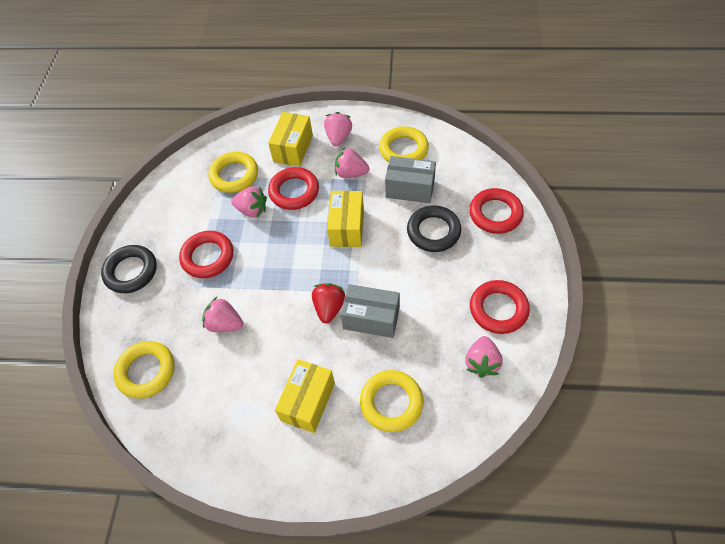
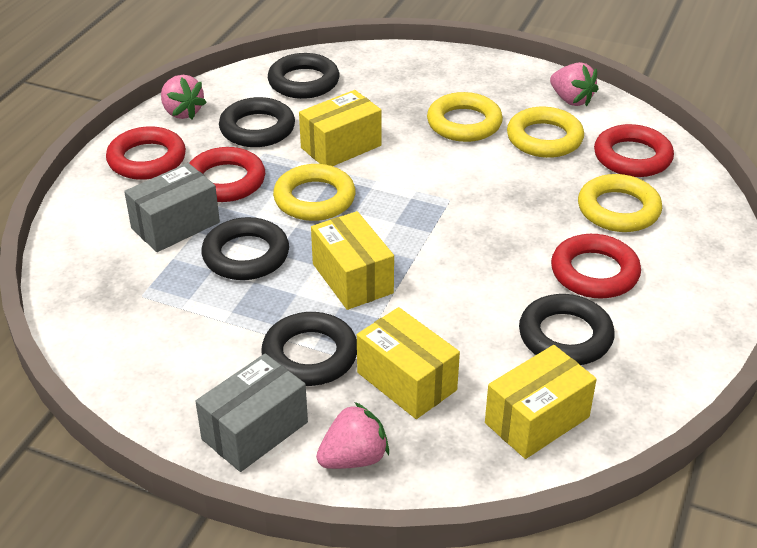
black ring: 2 -> 5
pink strawberry: 5 -> 3
red strawberry: 1 -> 0
yellow box: 3 -> 4

